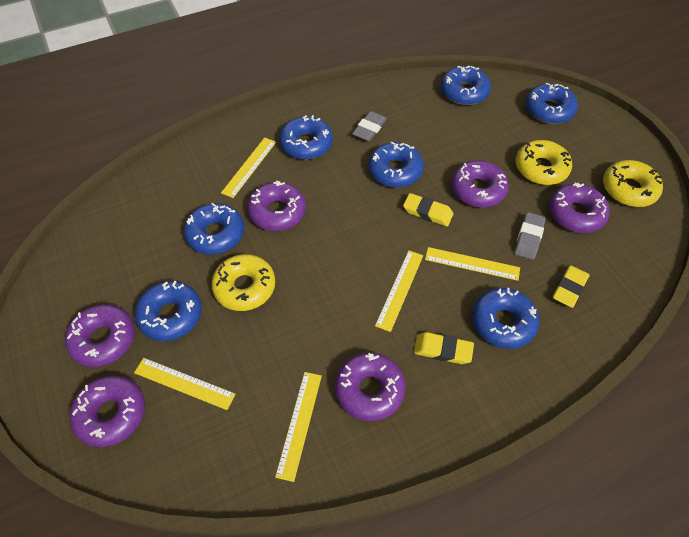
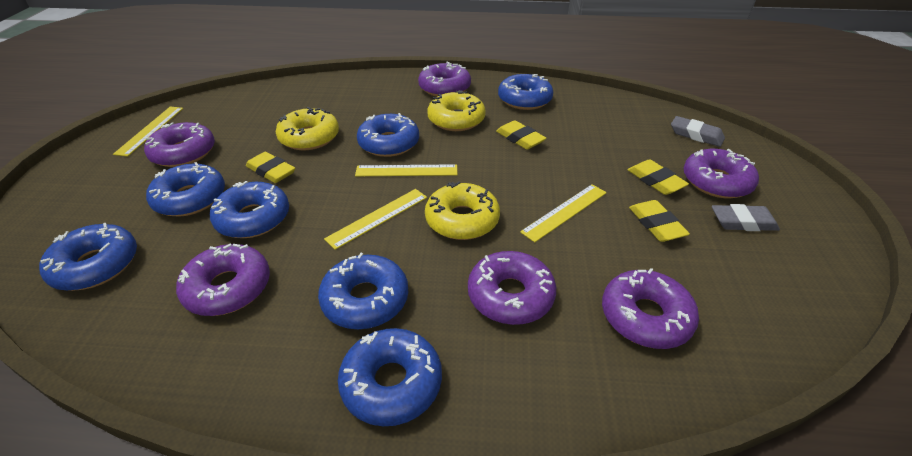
yellow eraser: 3 -> 4
yellow ruler: 5 -> 4

